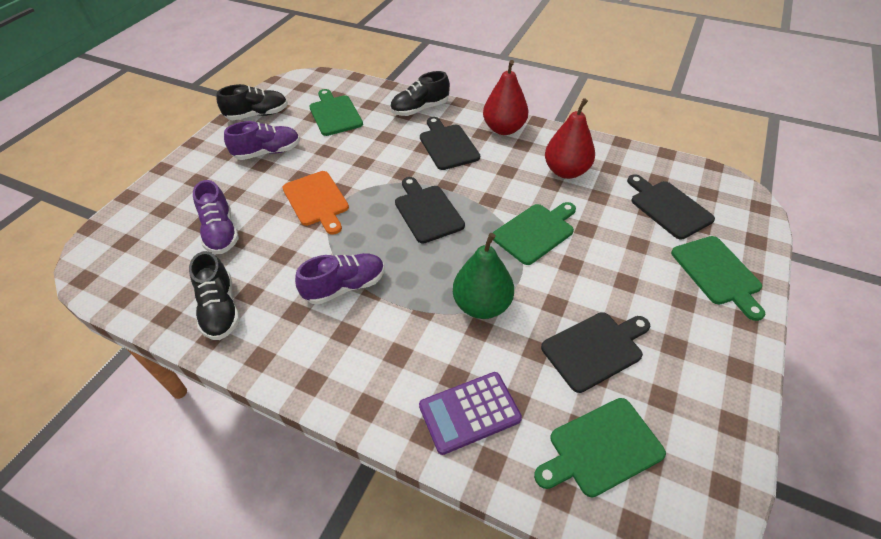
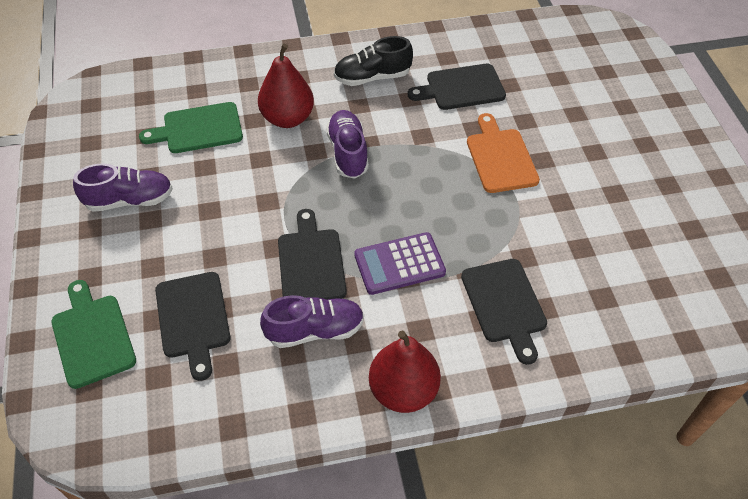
black shoe: 3 -> 1
green cutting board: 4 -> 2
green pear: 1 -> 0

